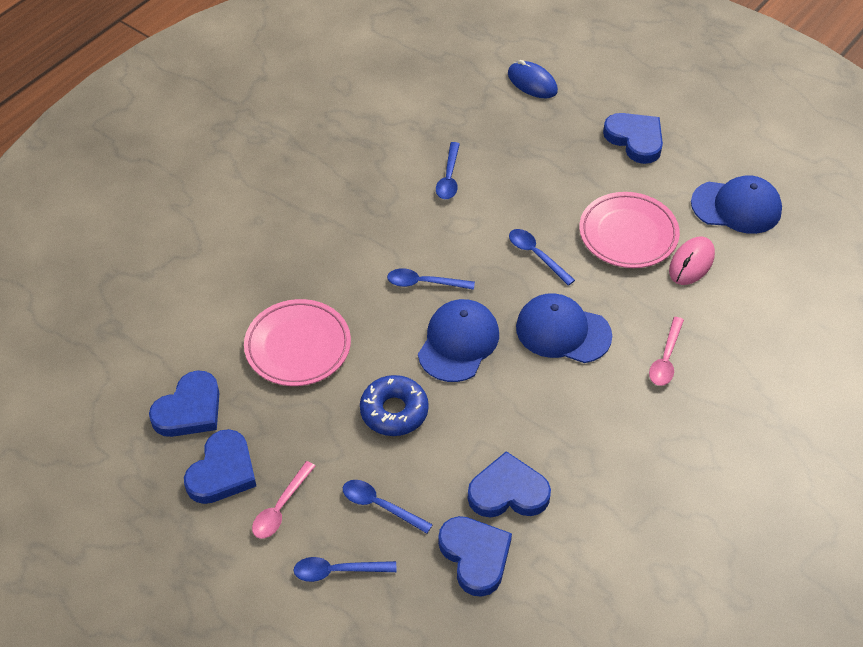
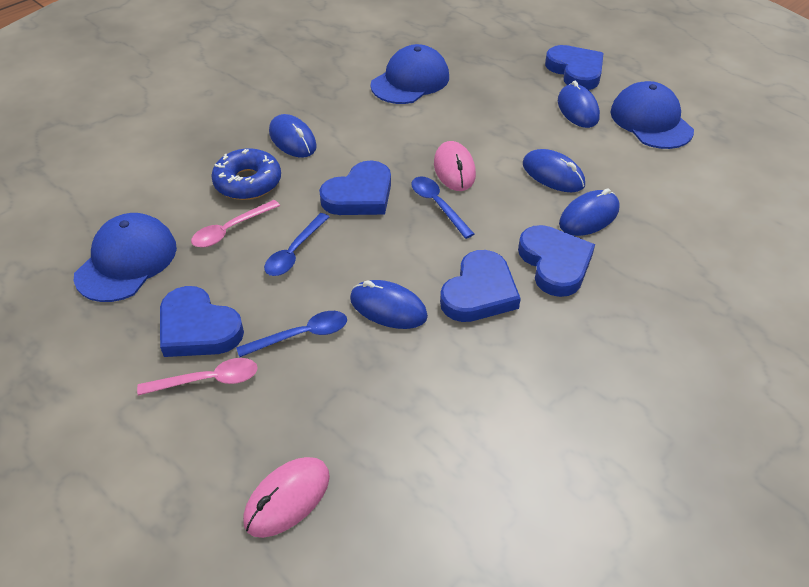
blue mouse: 1 -> 5
blue spoon: 5 -> 3
pink mouse: 1 -> 2
pink plate: 2 -> 0

